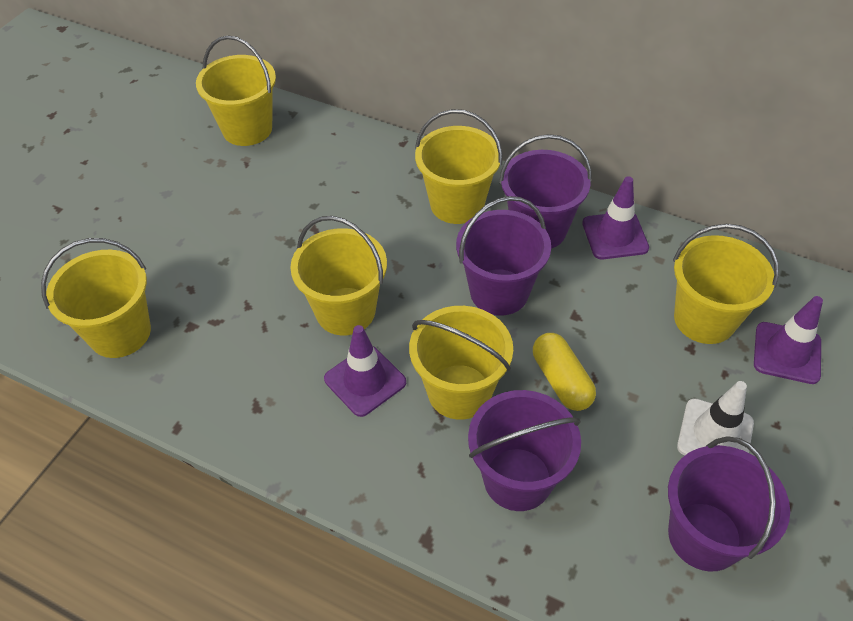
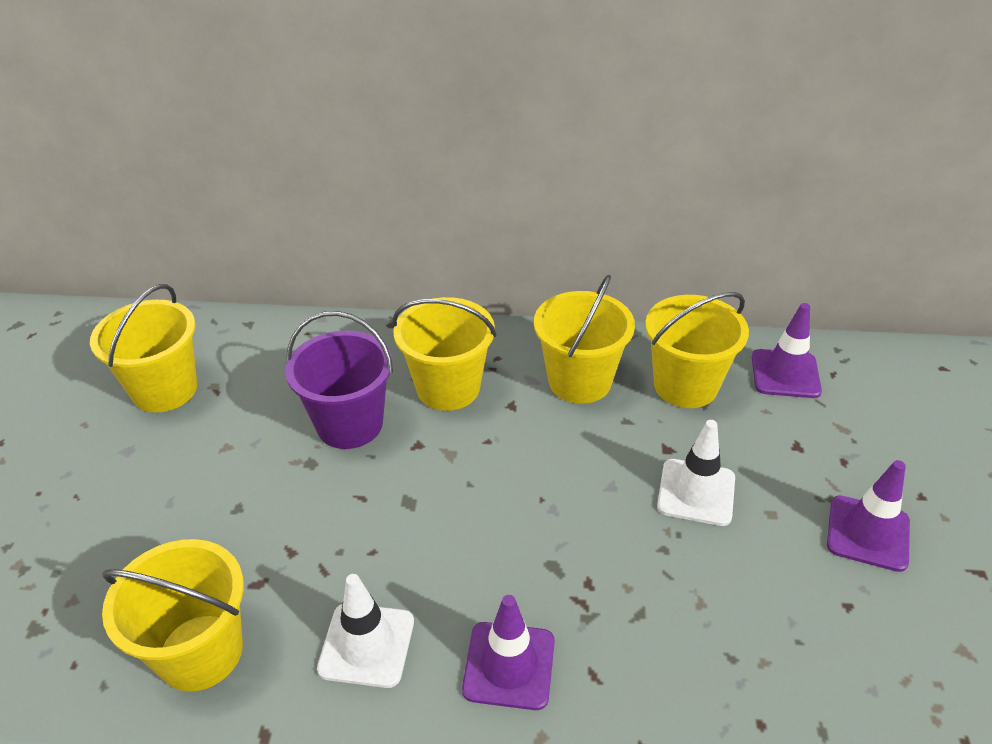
purple bucket: 4 -> 1
white traffic cone: 1 -> 2
yellow bucket: 6 -> 5
yellow capsule: 1 -> 0

